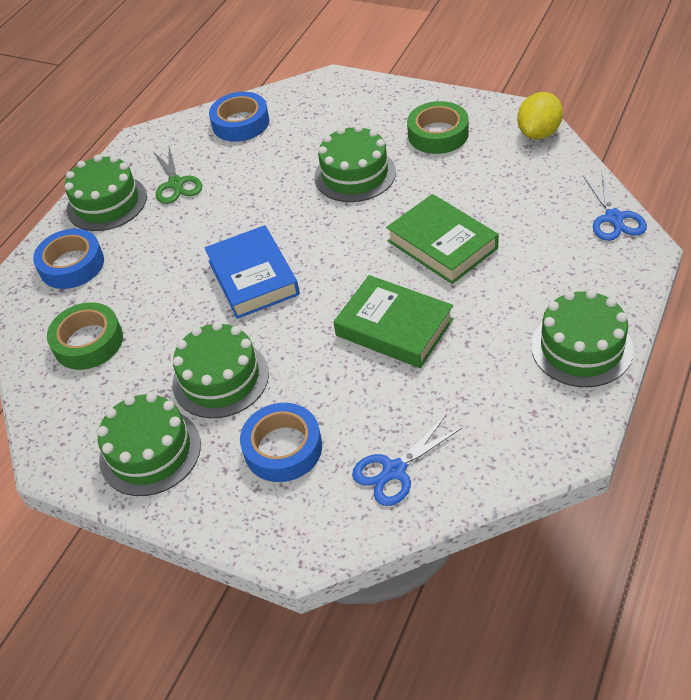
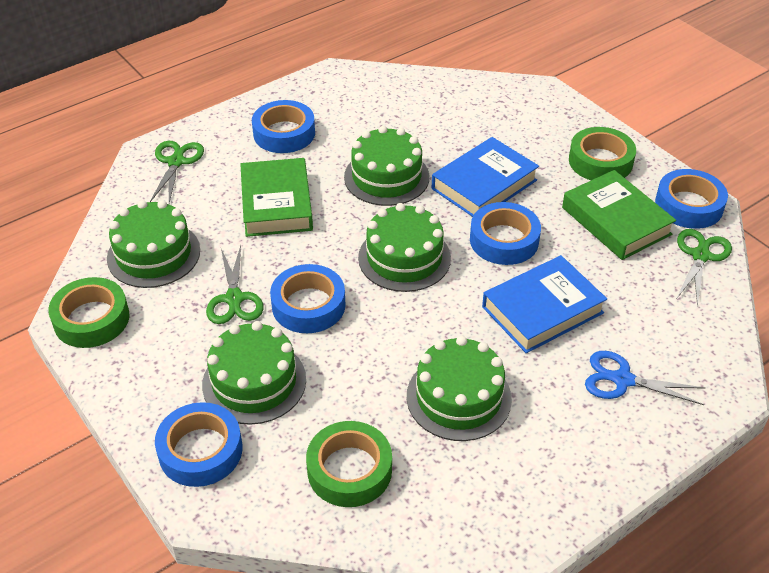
blue book: 1 -> 2
blue scissors: 2 -> 1
blue tape: 3 -> 5
green scissors: 1 -> 3
green tape: 2 -> 3
yellow lemon: 1 -> 0

